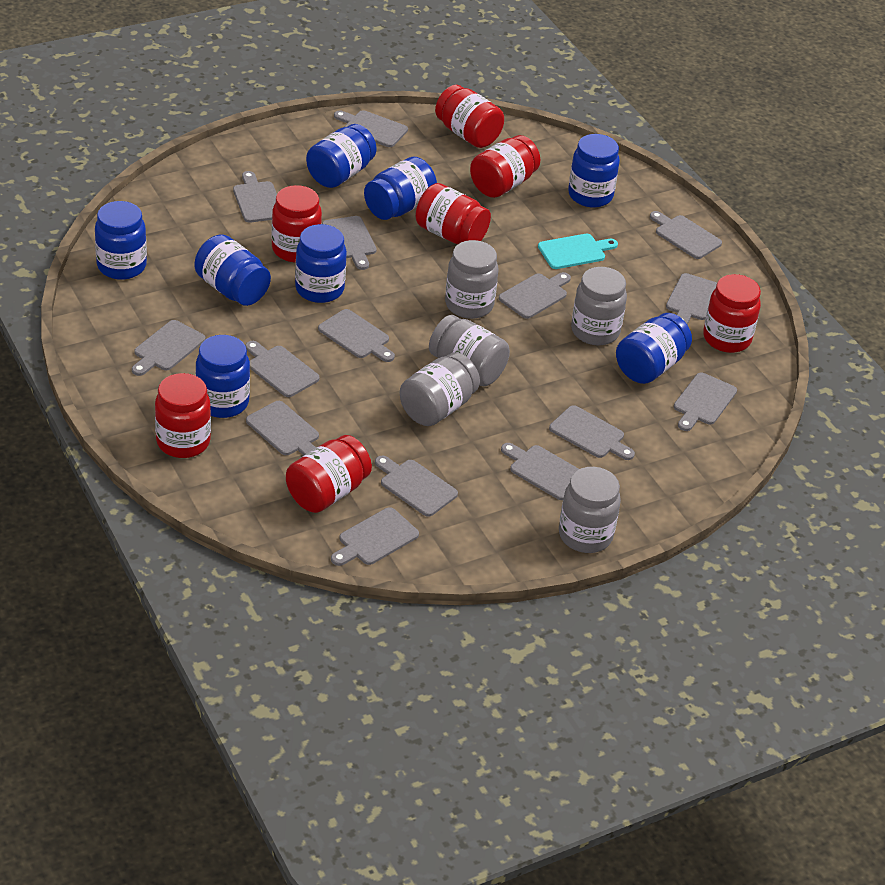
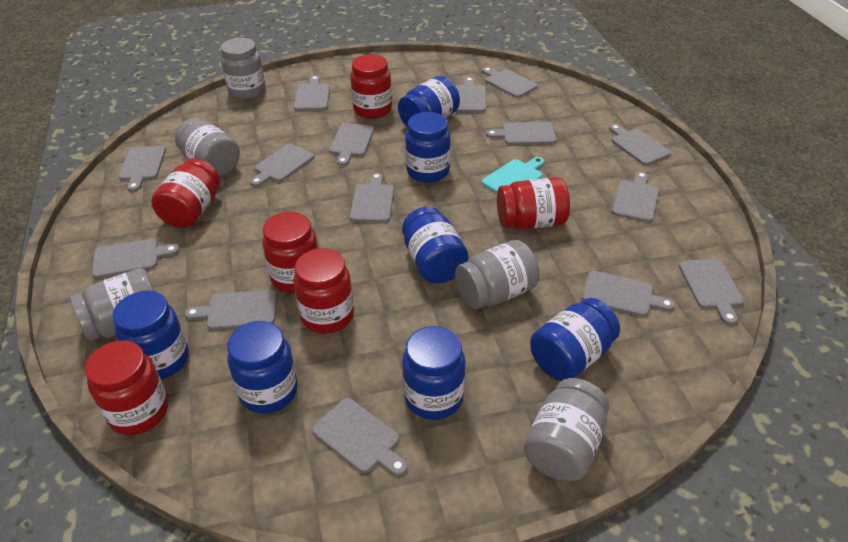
blue jar: 8 -> 7
red jar: 7 -> 6

